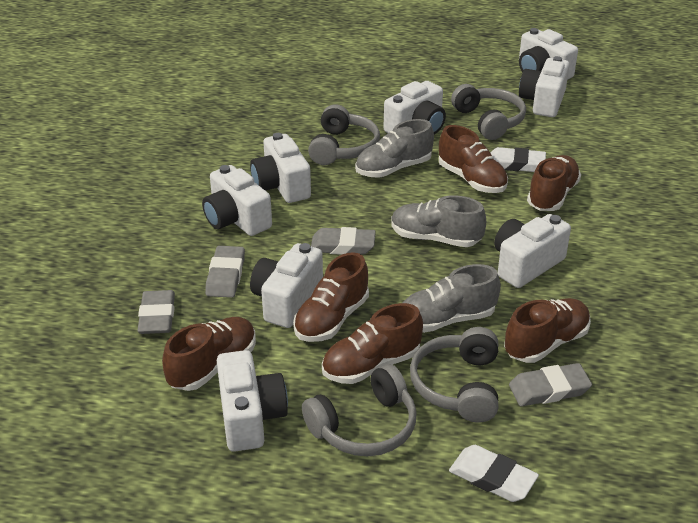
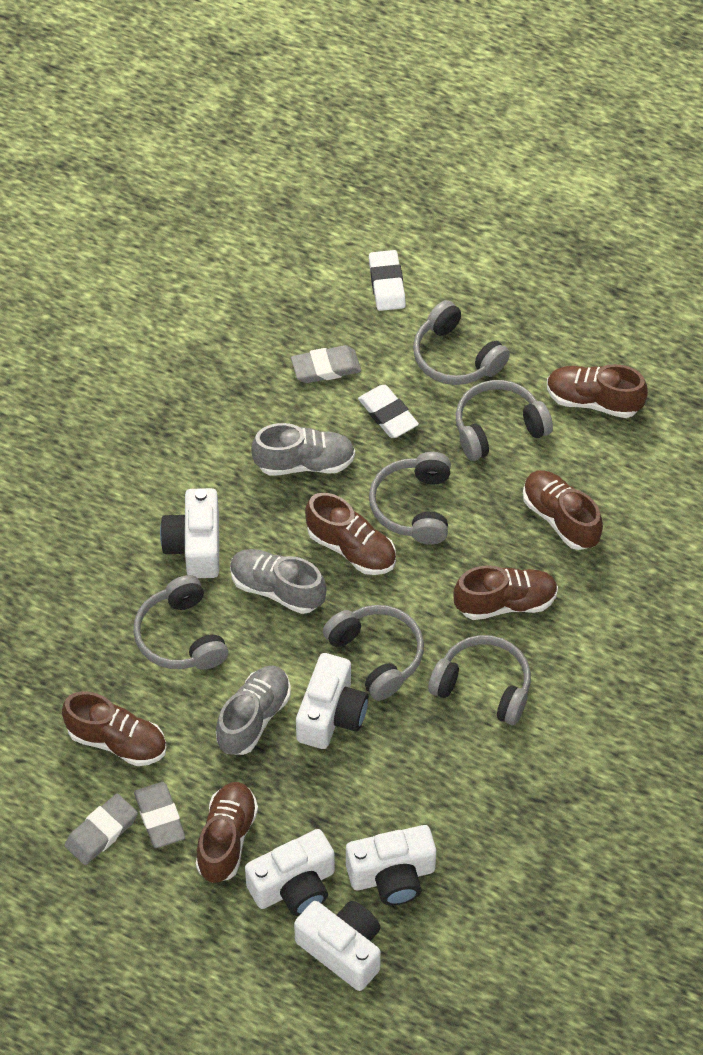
grey eraser: 4 -> 3
grey headphones: 4 -> 6
white camera: 8 -> 5

